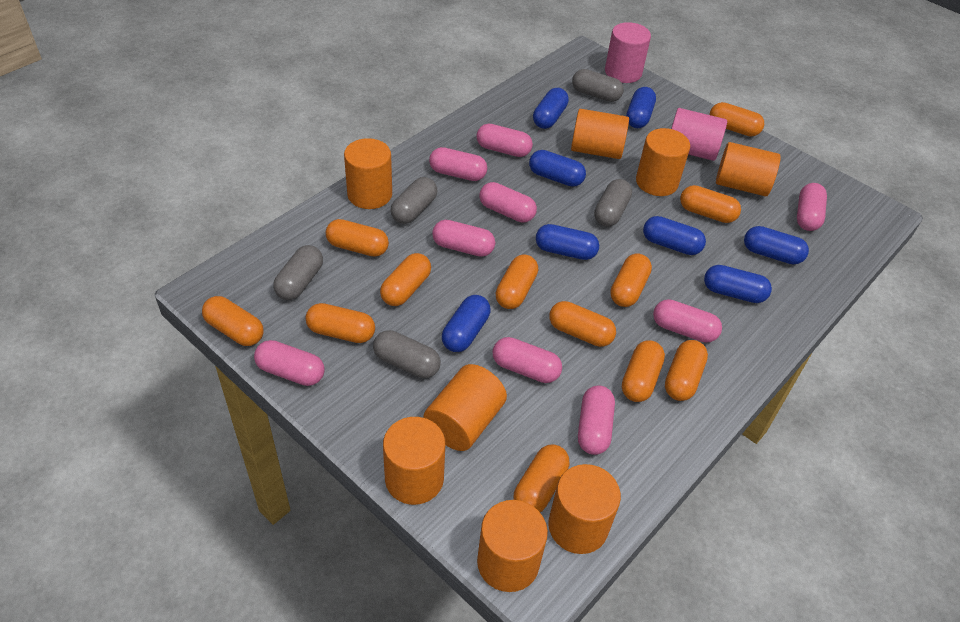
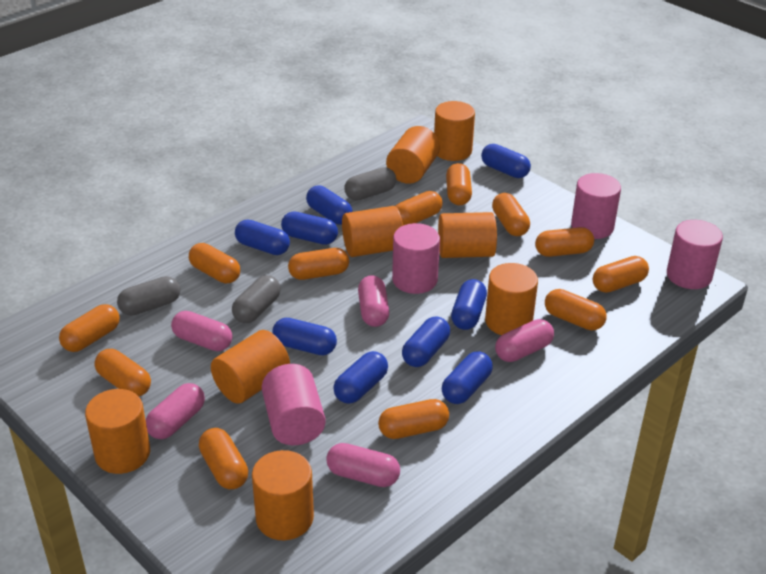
blue capsule: 8 -> 9
grey capsule: 5 -> 3
pink capsule: 9 -> 5
pink cylinder: 2 -> 4

